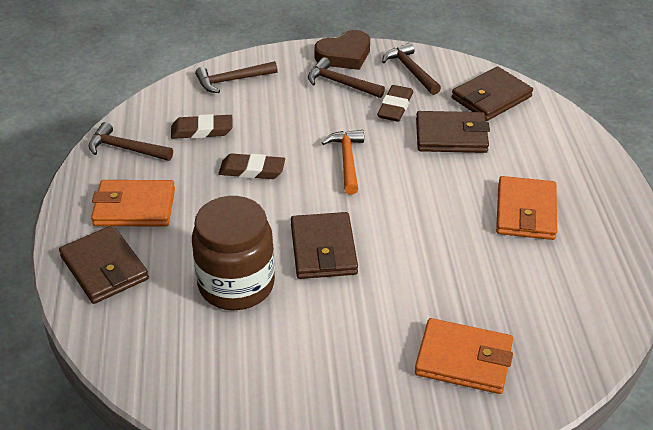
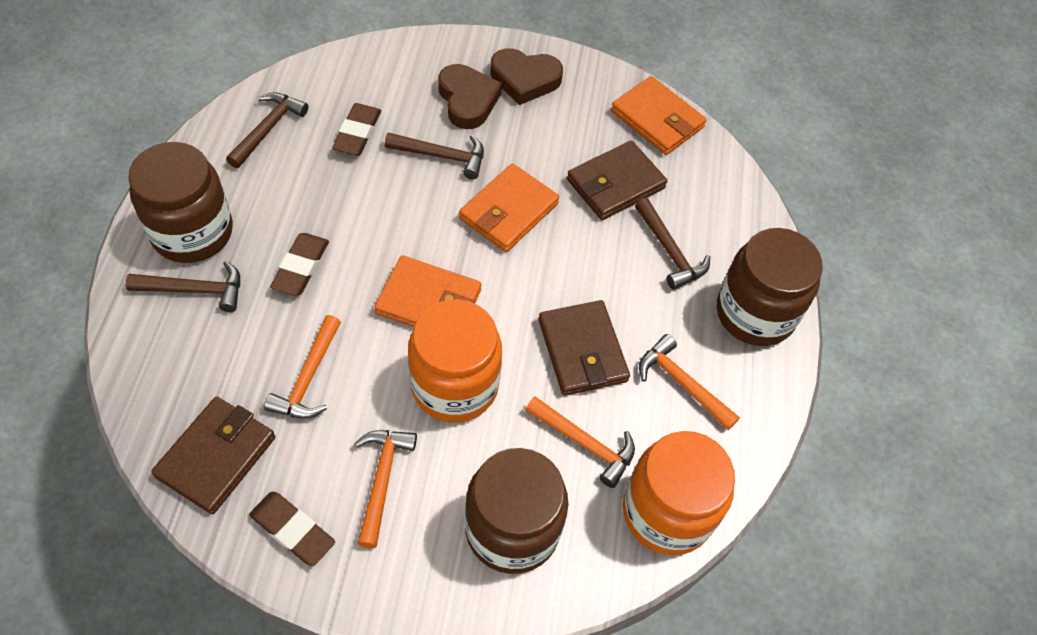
brown heart: 1 -> 2
brown jar: 1 -> 3
brown wallet: 4 -> 3
orange hammer: 1 -> 4
orange jar: 0 -> 2

